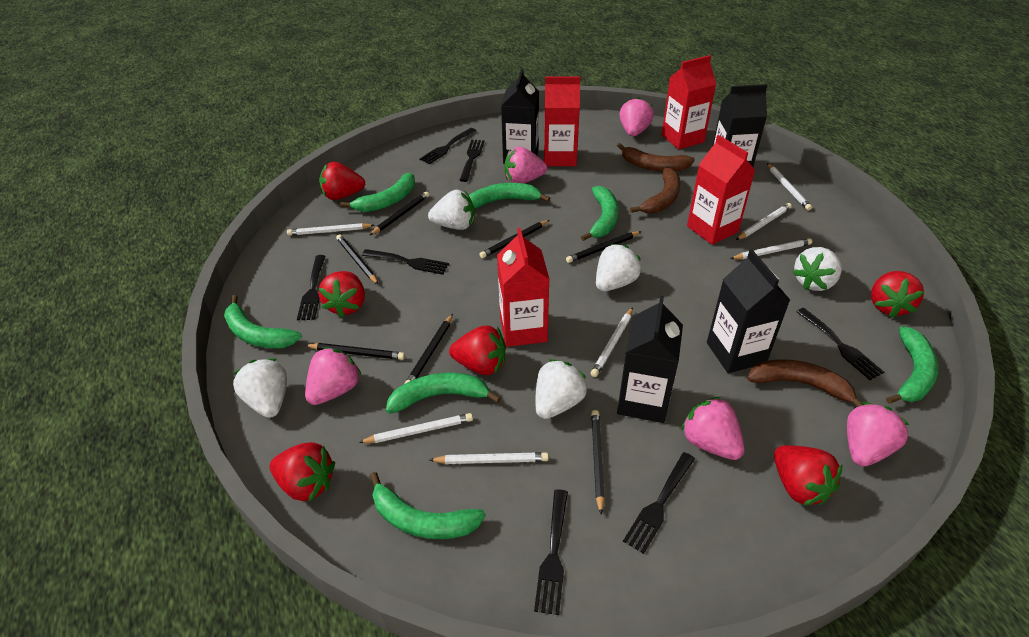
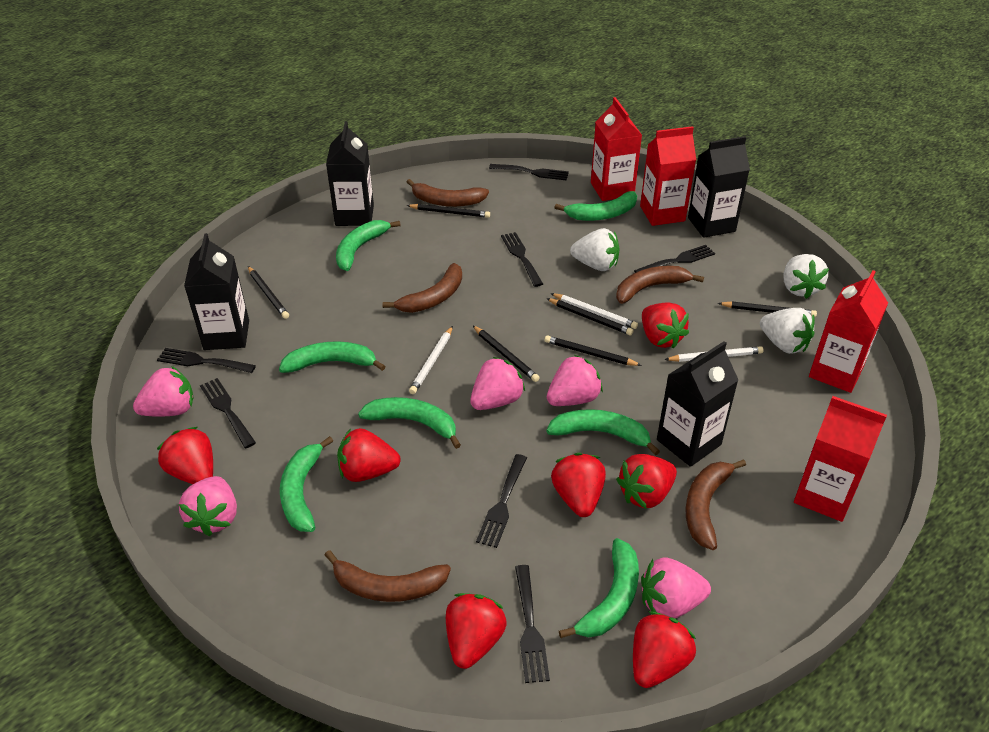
black pencil: 7 -> 6
brown banana: 3 -> 5
red strawberry: 6 -> 7
white pencil: 7 -> 3
white strawberry: 5 -> 3

